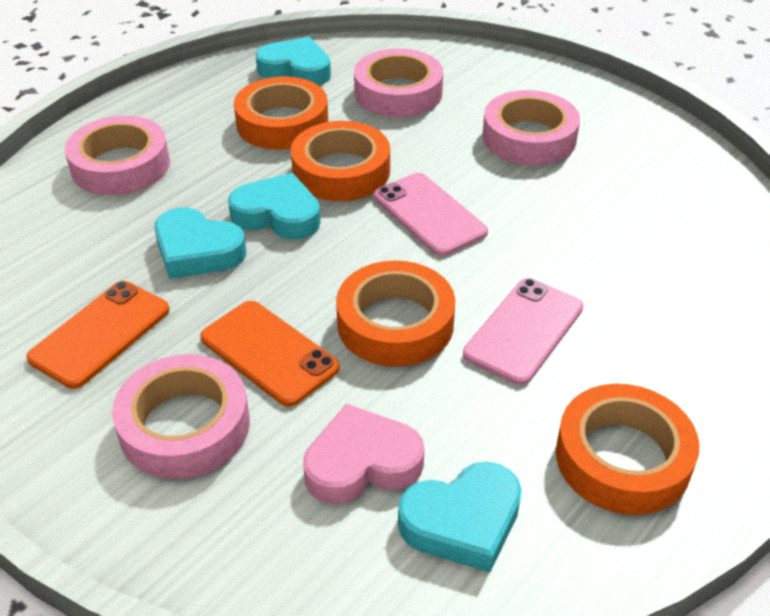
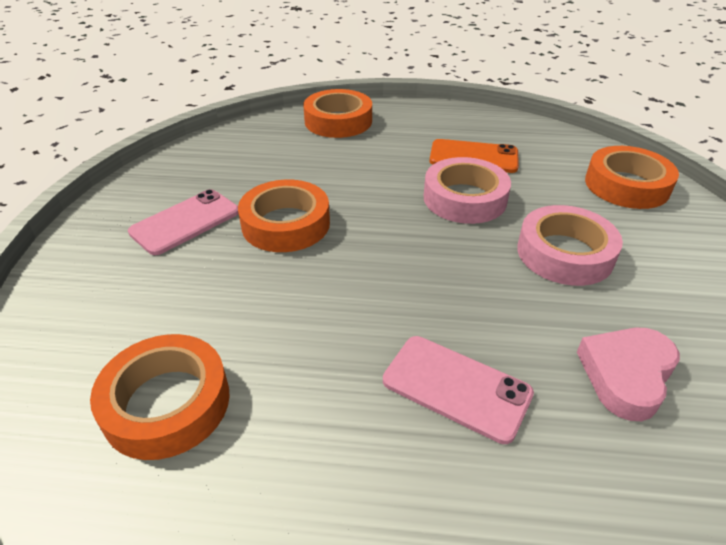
orange phone: 2 -> 1
pink tape: 4 -> 2
turquoise heart: 4 -> 0

